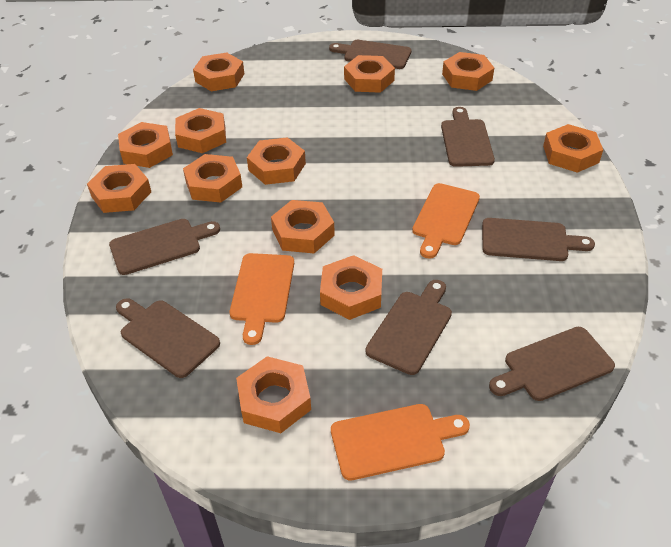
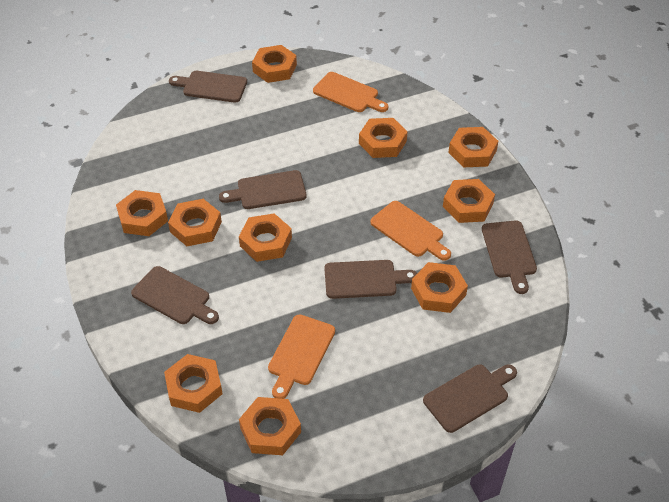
brown cutting board: 7 -> 6
orange nut: 12 -> 10

